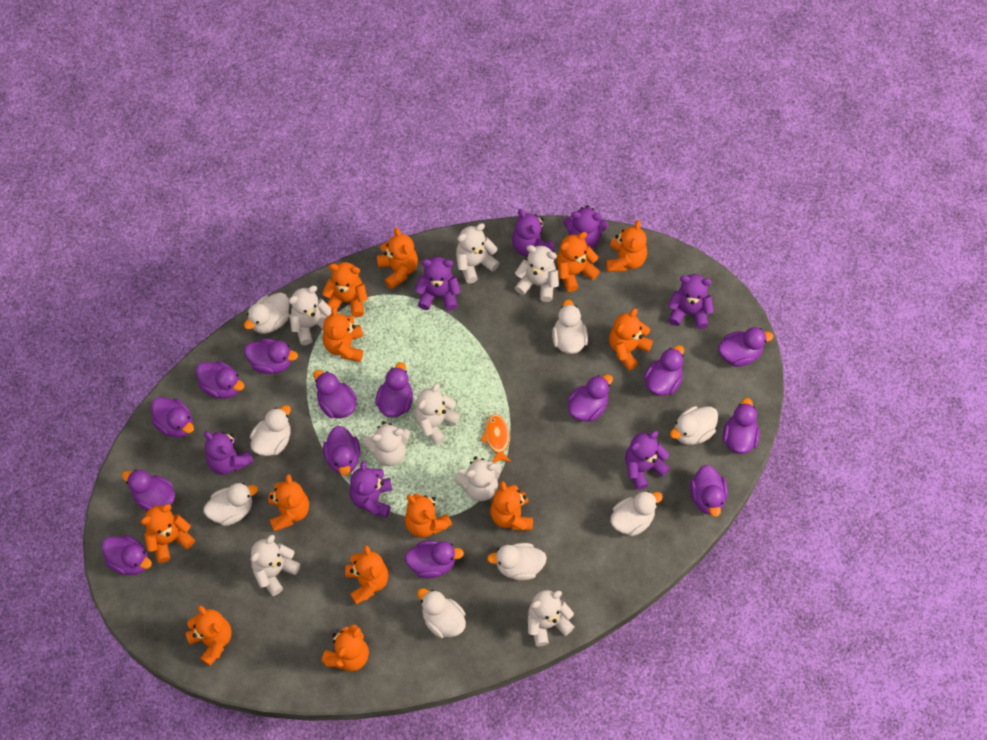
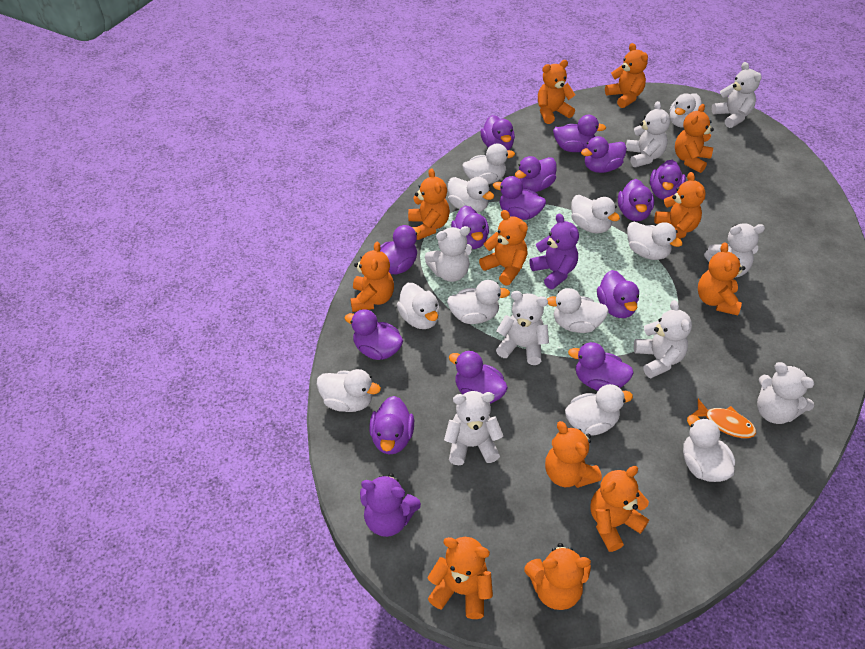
orange teddy bear: 13 -> 12
purple teddy bear: 7 -> 2
white duck: 8 -> 11

